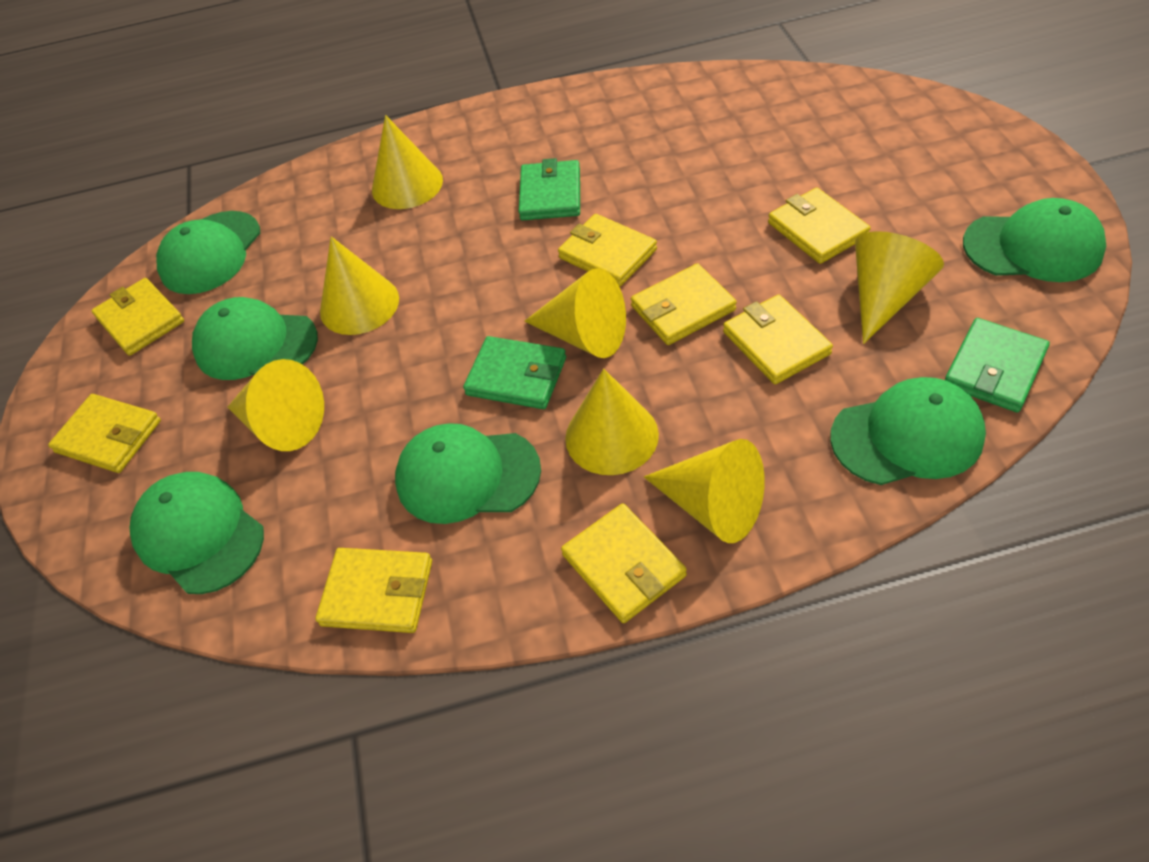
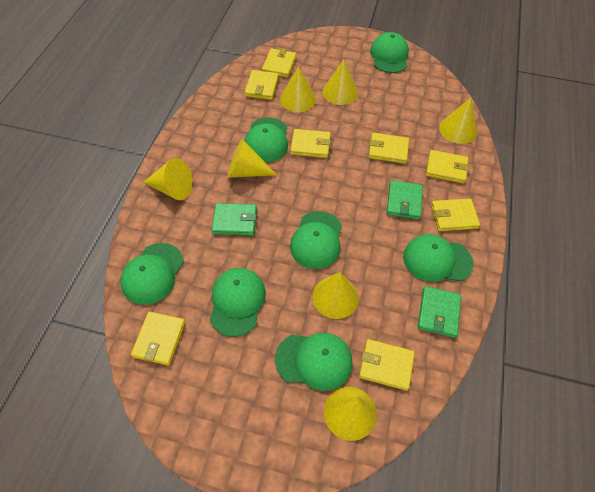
green cap: 6 -> 7

